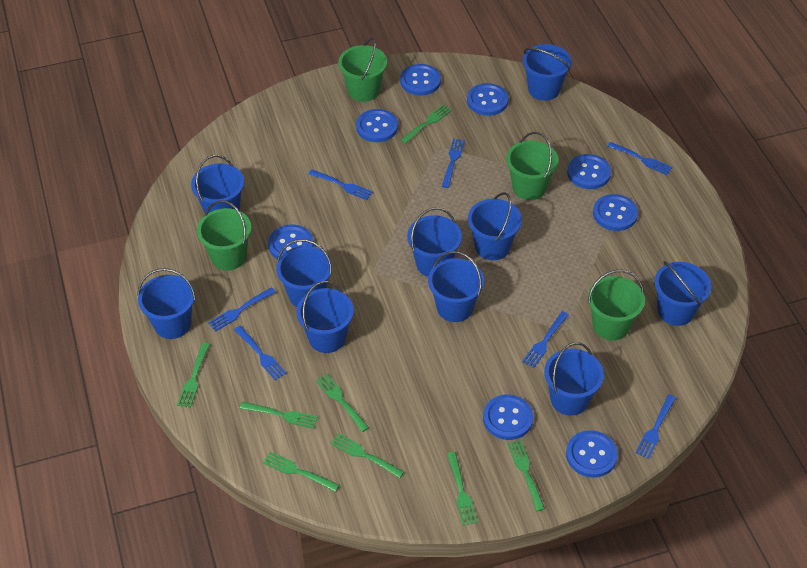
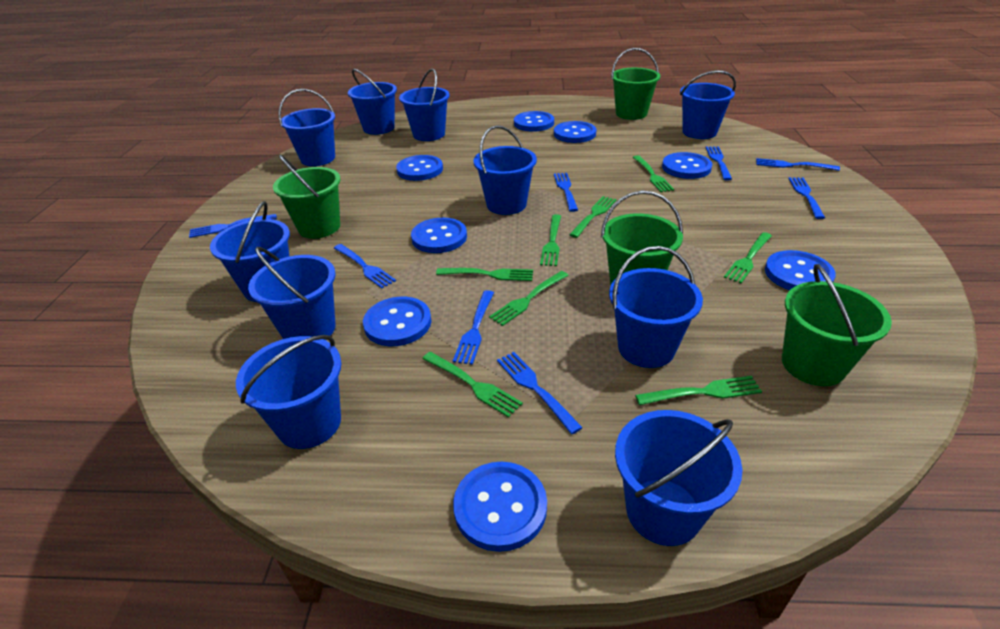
blue fork: 7 -> 8

